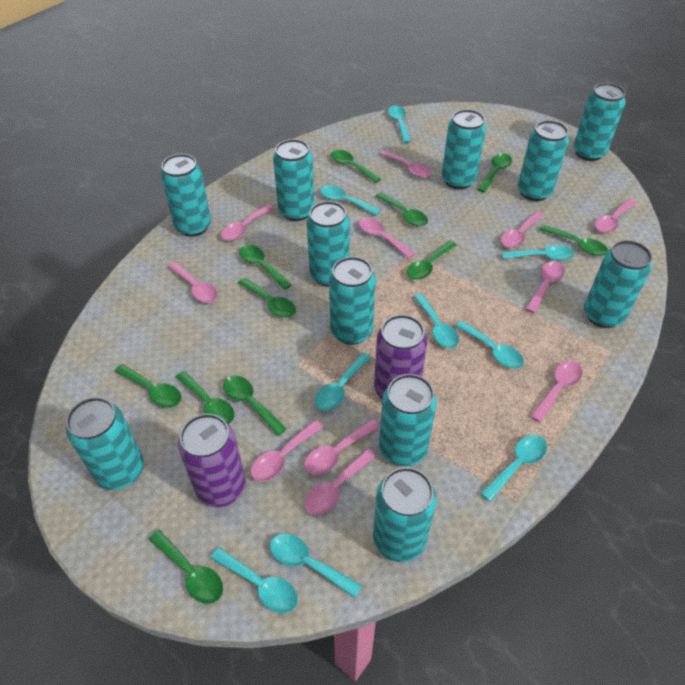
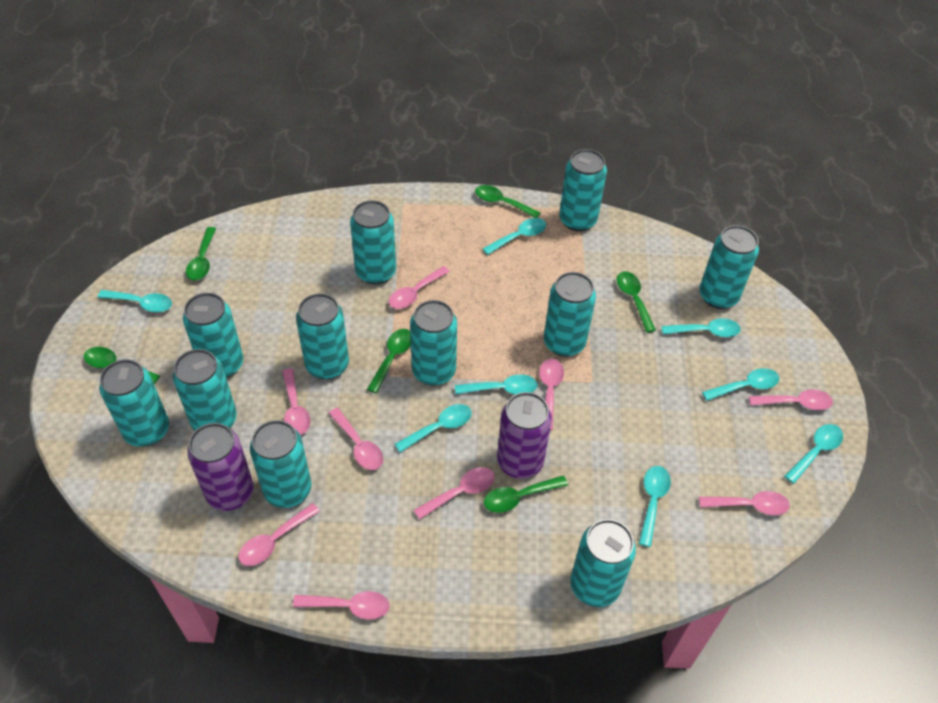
green spoon: 11 -> 6
pink spoon: 11 -> 9
turquoise spoon: 9 -> 8

